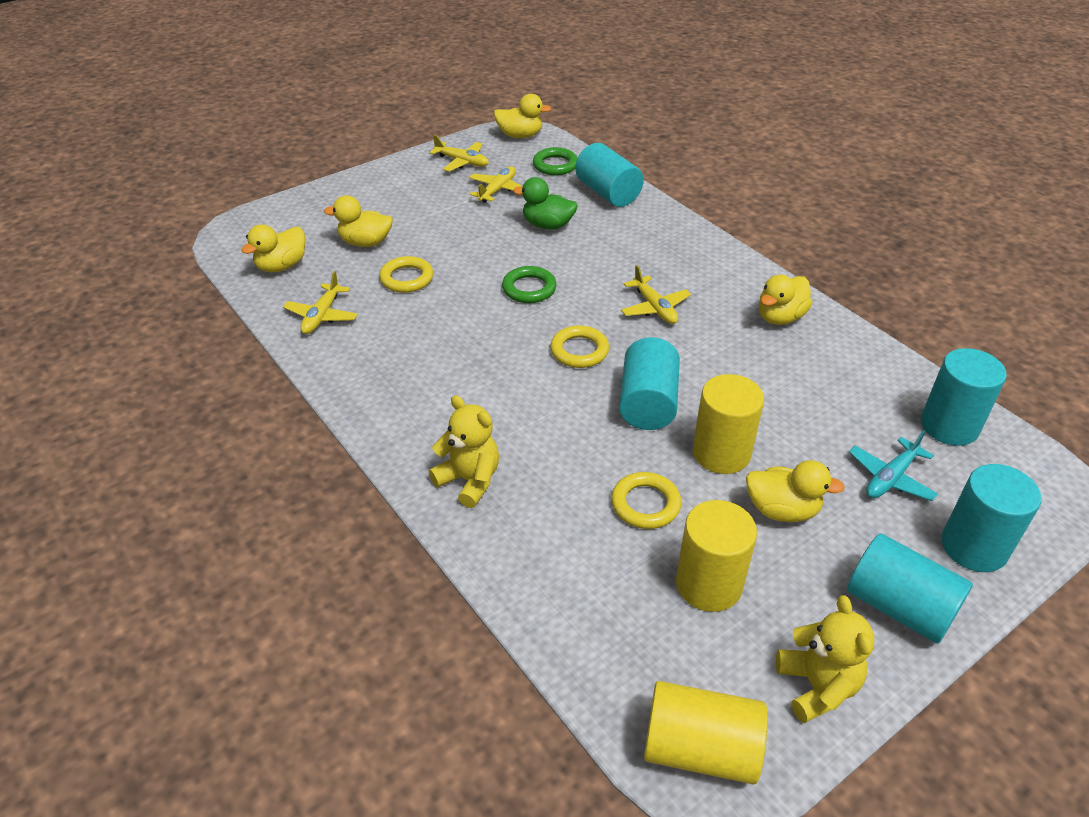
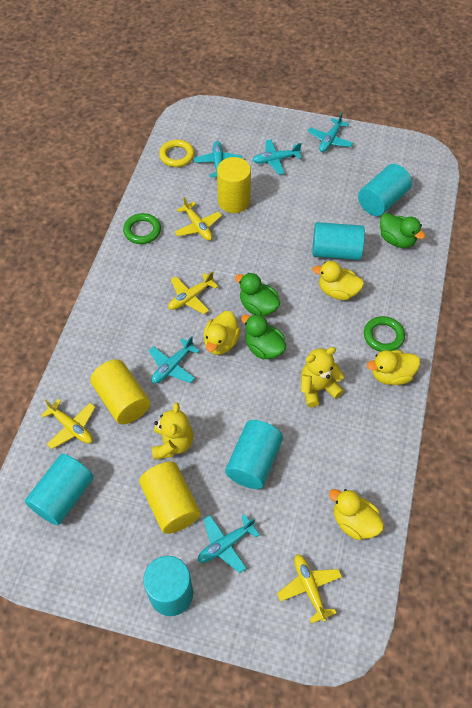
green duck: 1 -> 3
turquoise plane: 1 -> 5
yellow duck: 5 -> 4
yellow ring: 3 -> 1

